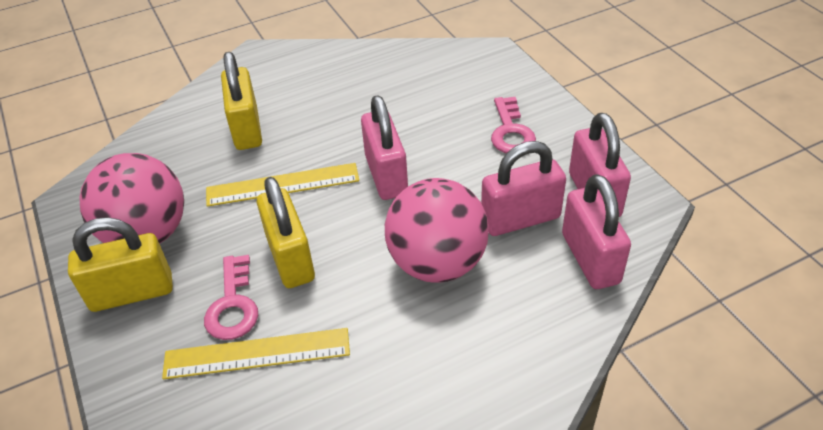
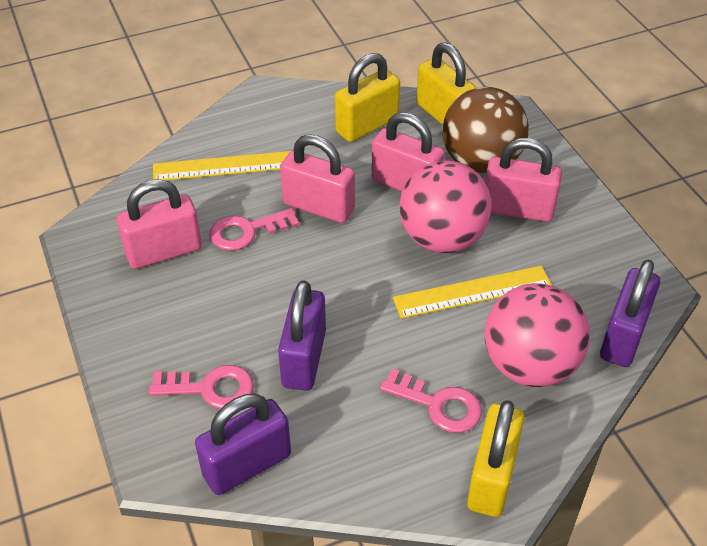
brown ball: 0 -> 1
pink key: 2 -> 3
purple padlock: 0 -> 3

